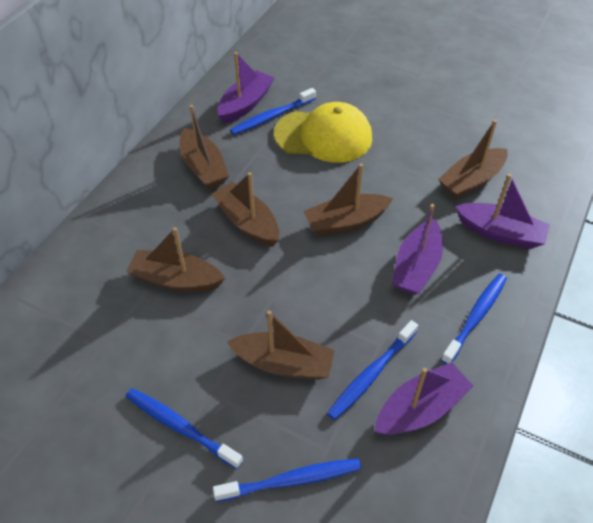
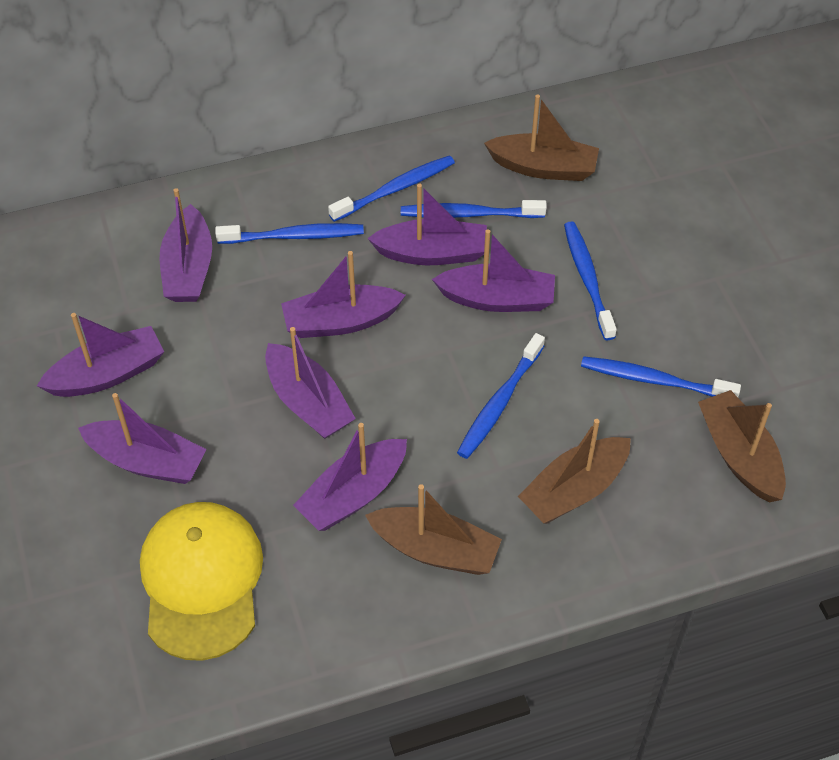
blue toothbrush: 5 -> 6
brown boat: 6 -> 4
purple boat: 4 -> 8

